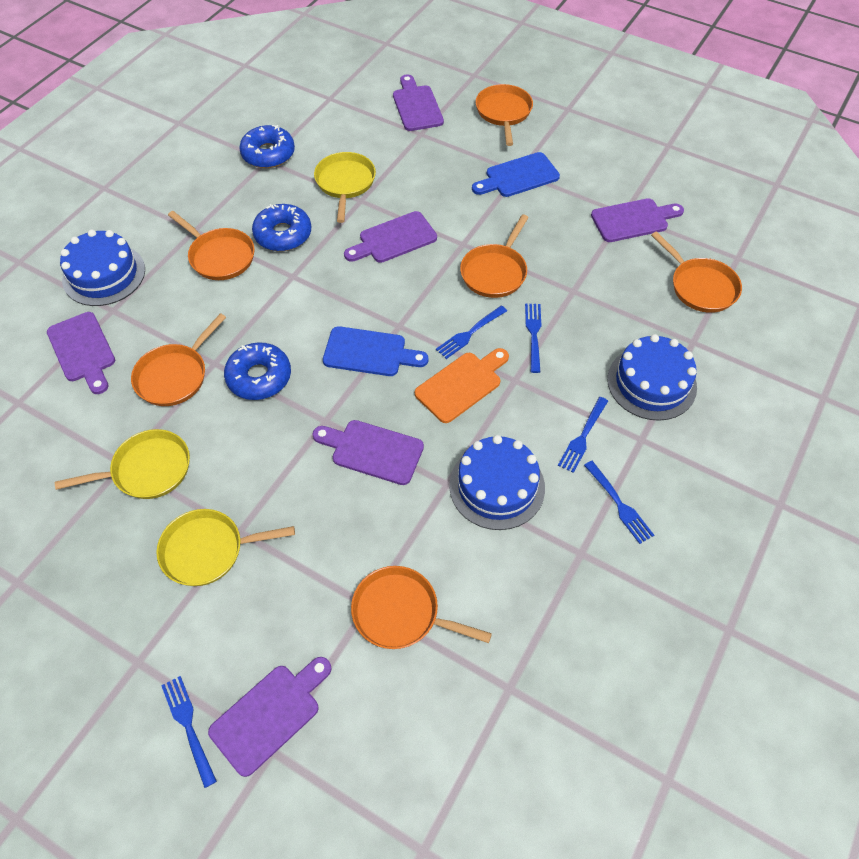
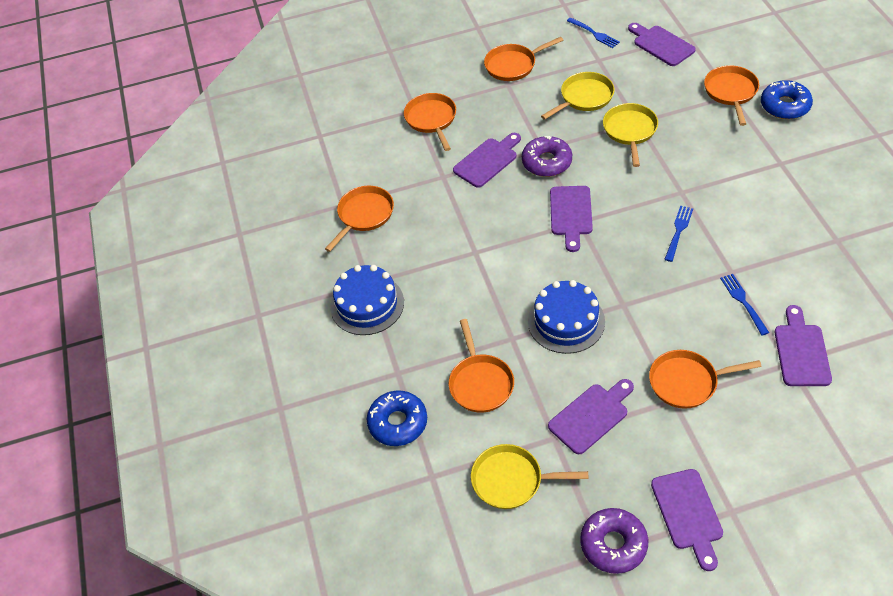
blue cake: 3 -> 2
blue cutting board: 2 -> 0
blue donut: 3 -> 2
blue fork: 5 -> 3
orange cutting board: 1 -> 0
purple donut: 0 -> 2

